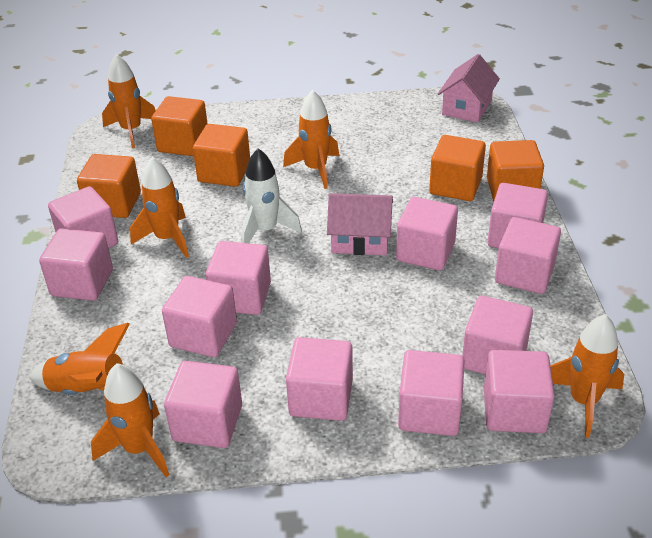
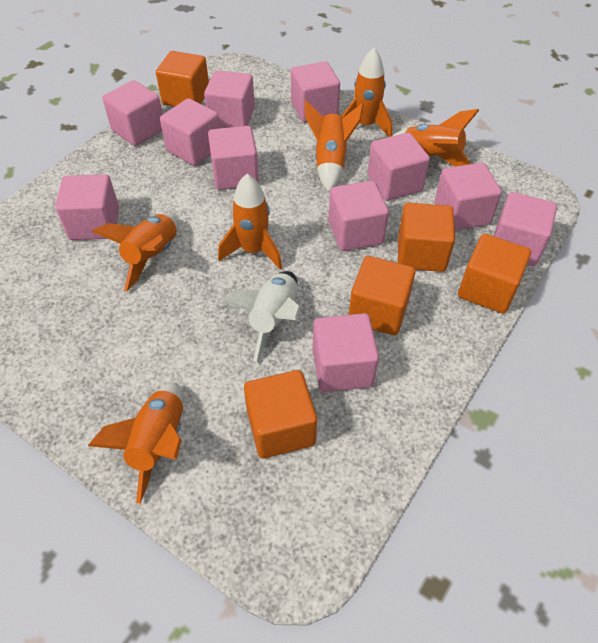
pink cube: 12 -> 11
pink house: 2 -> 0

